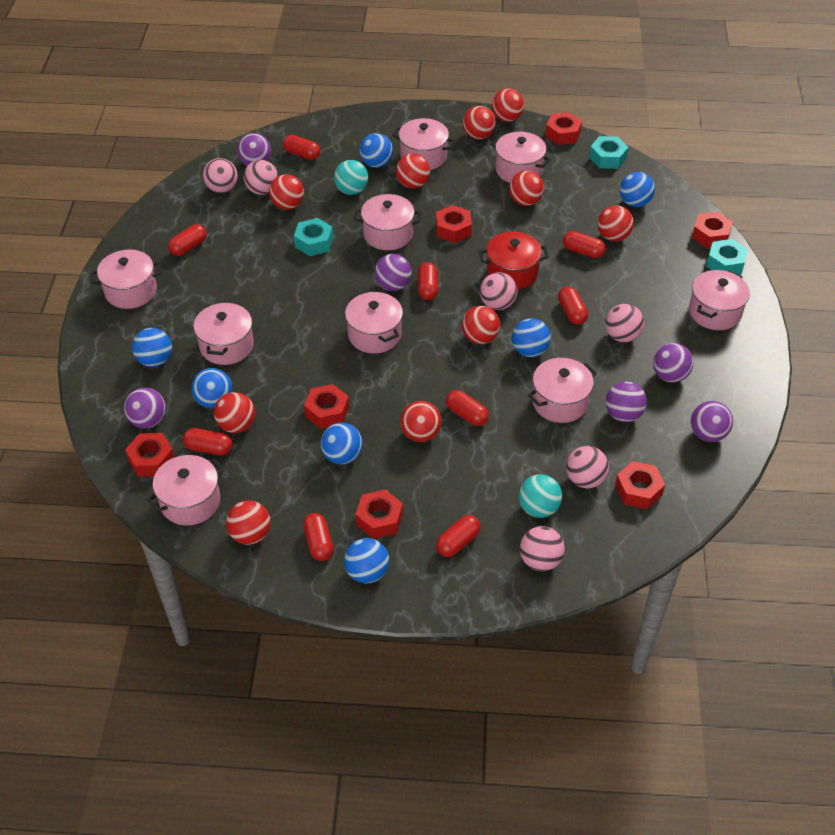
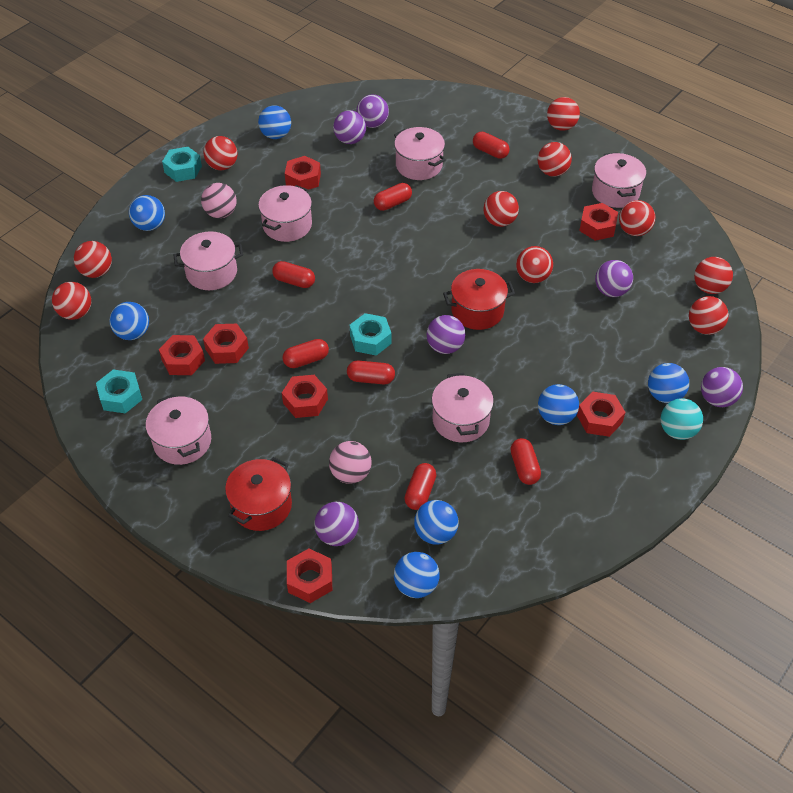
pink ball: 6 -> 2
pink pot: 9 -> 6
red capsule: 9 -> 7
red pot: 1 -> 2
turquoise ball: 2 -> 1

